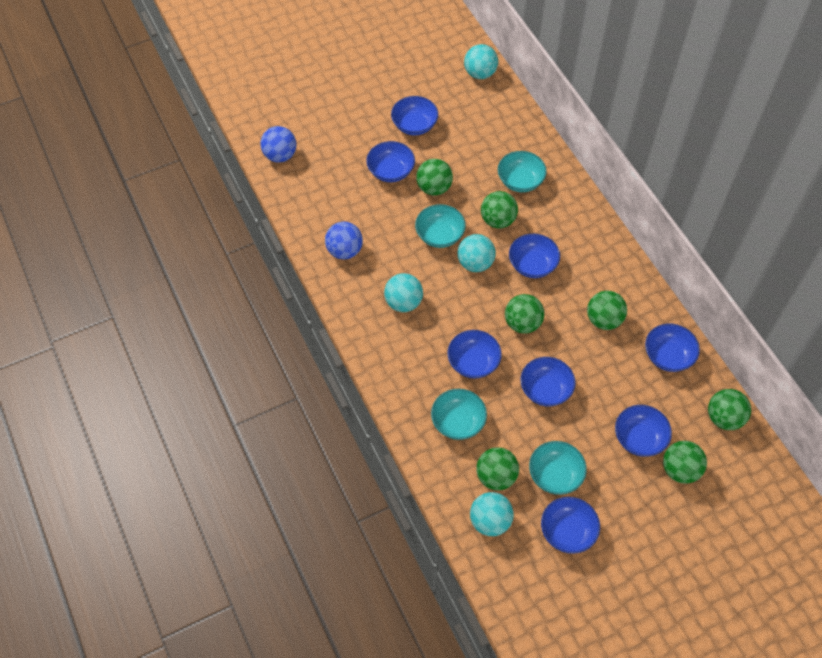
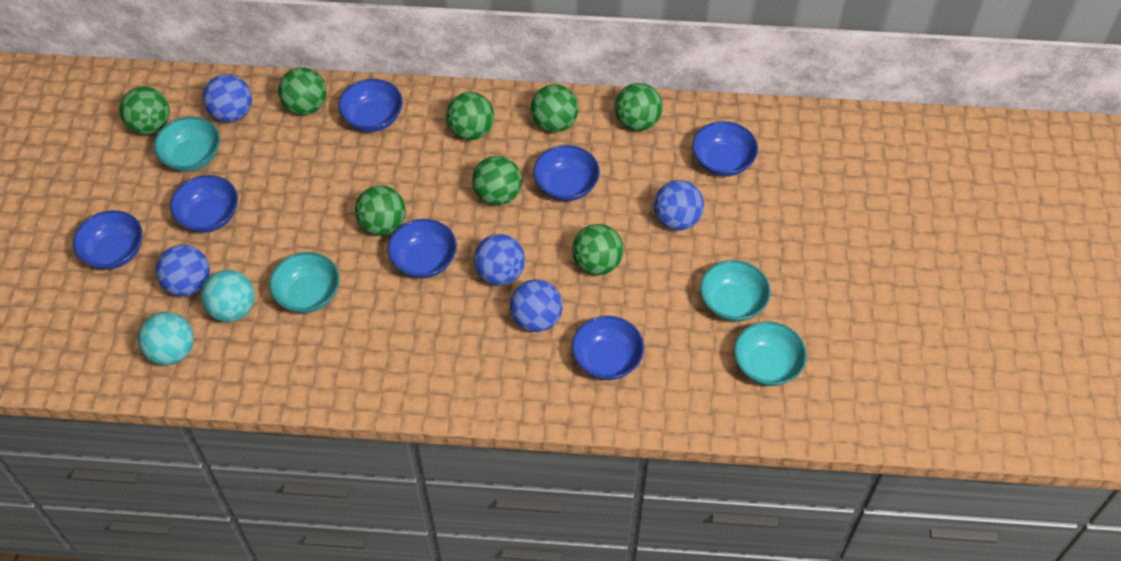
blue ball: 2 -> 5
blue bowl: 8 -> 7
green ball: 7 -> 8
turquoise ball: 4 -> 2

